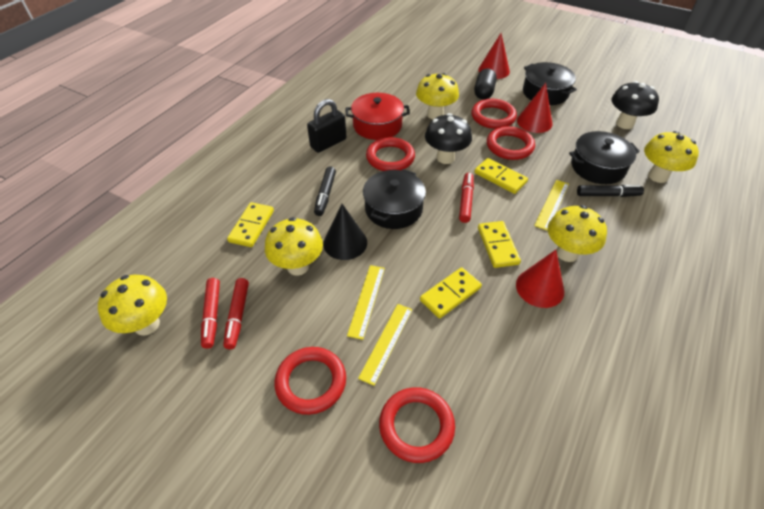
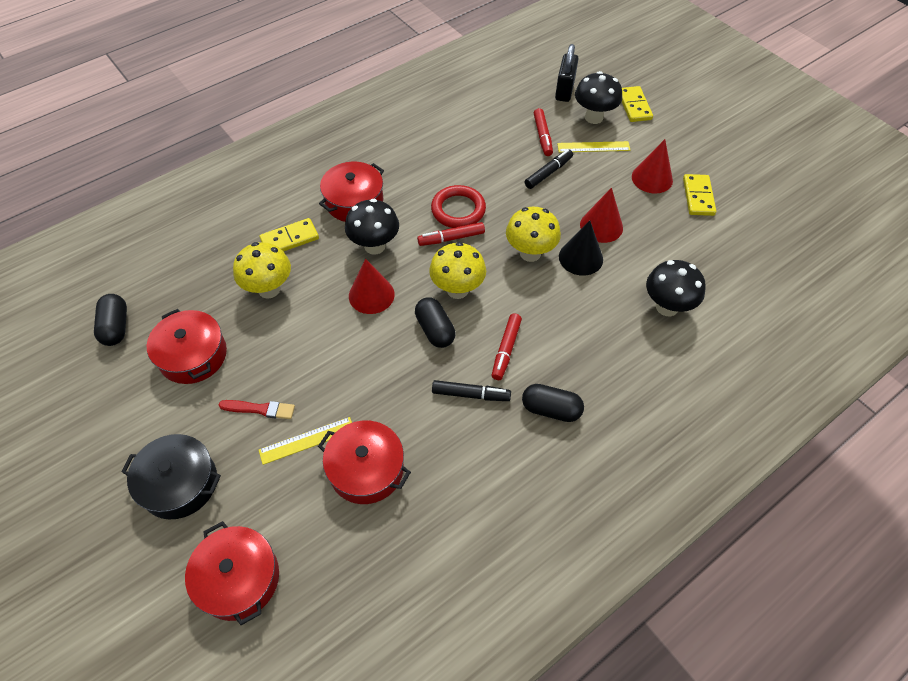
black capsule: 1 -> 3
black mushroom: 2 -> 3
black pot: 3 -> 1
red brush: 0 -> 1
red pot: 1 -> 4
red ring: 5 -> 1
yellow domino: 4 -> 3
yellow mushroom: 5 -> 3
yellow ruler: 3 -> 2

